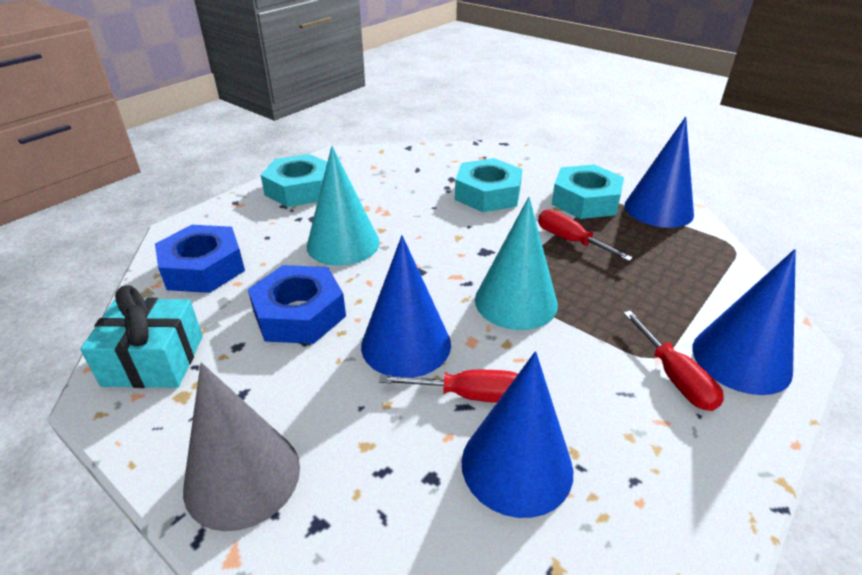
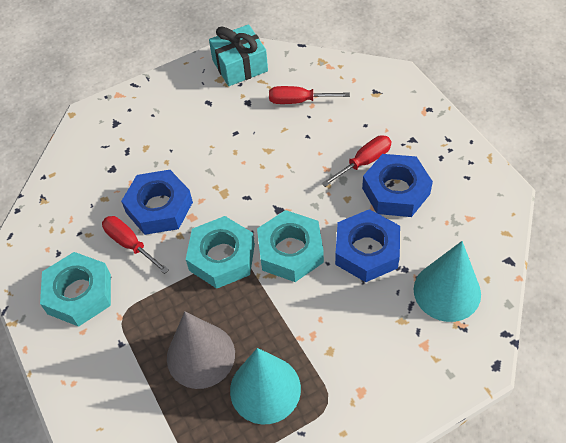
blue cone: 4 -> 0
blue nut: 2 -> 3

